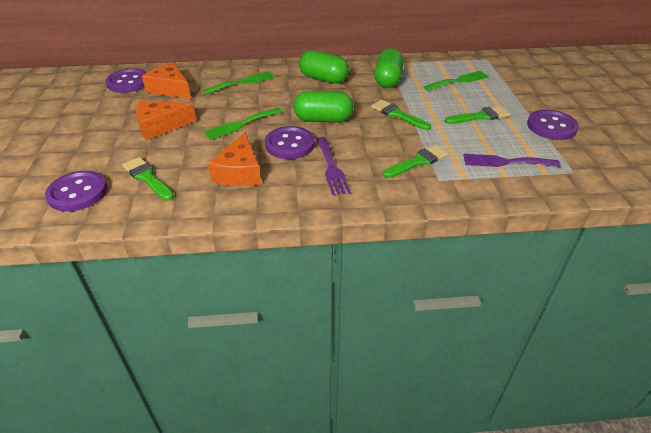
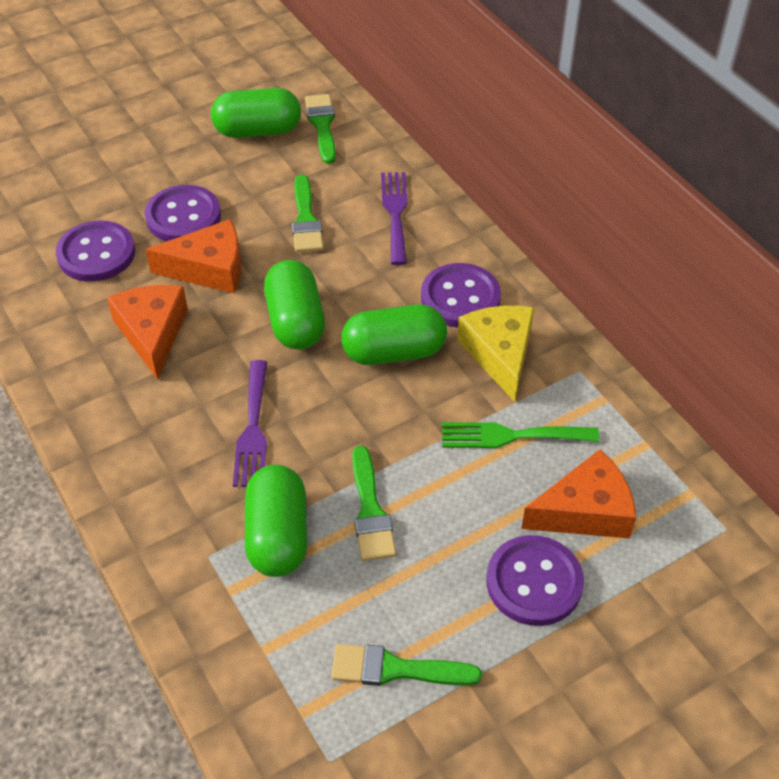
green capsule: 3 -> 4
green fork: 3 -> 1
yellow cheese: 0 -> 1

